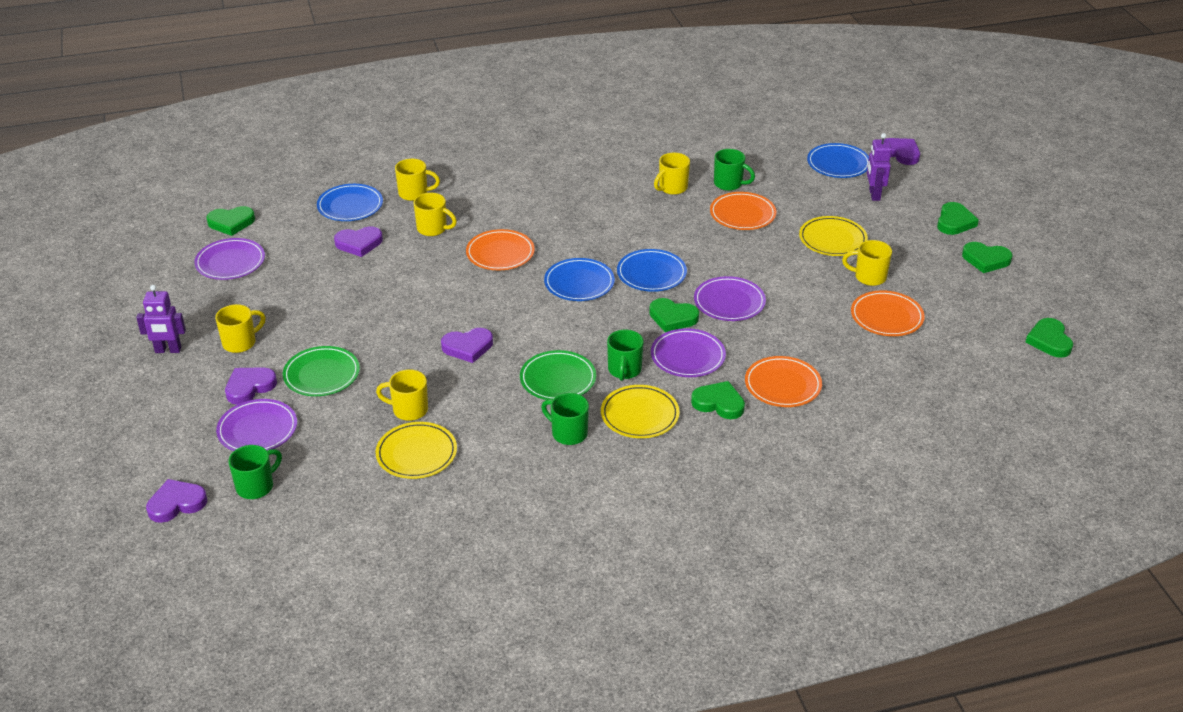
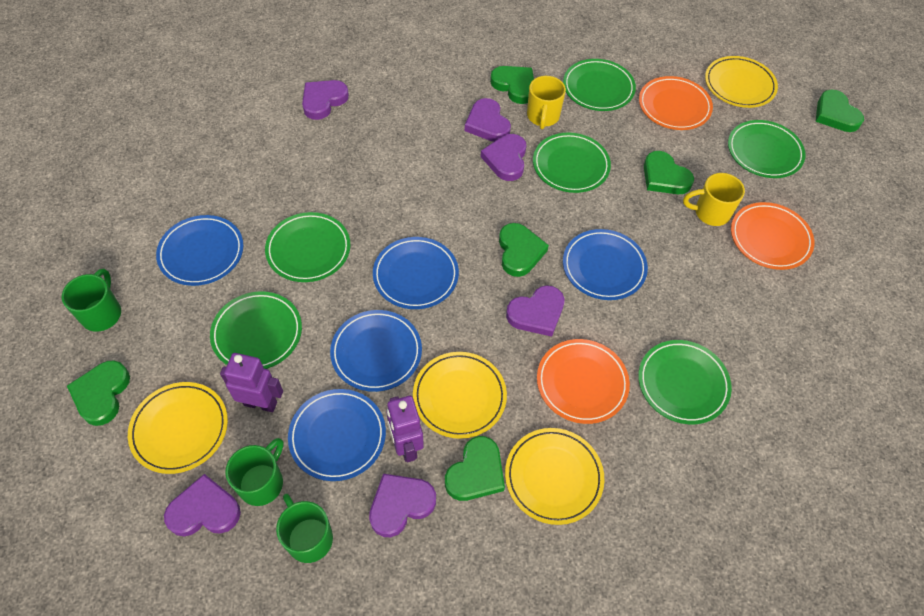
blue plate: 4 -> 5
green mug: 4 -> 3
green plate: 2 -> 6
orange plate: 4 -> 3
purple heart: 5 -> 6
purple plate: 4 -> 0
yellow mug: 6 -> 2
yellow plate: 3 -> 4

